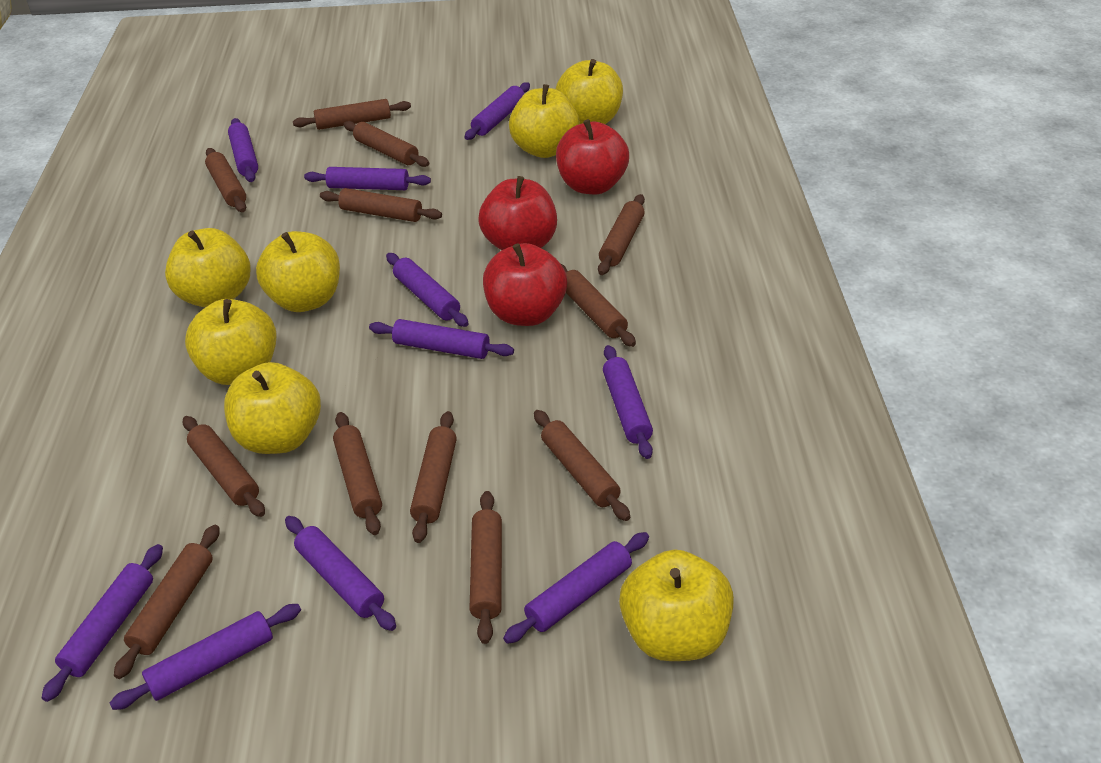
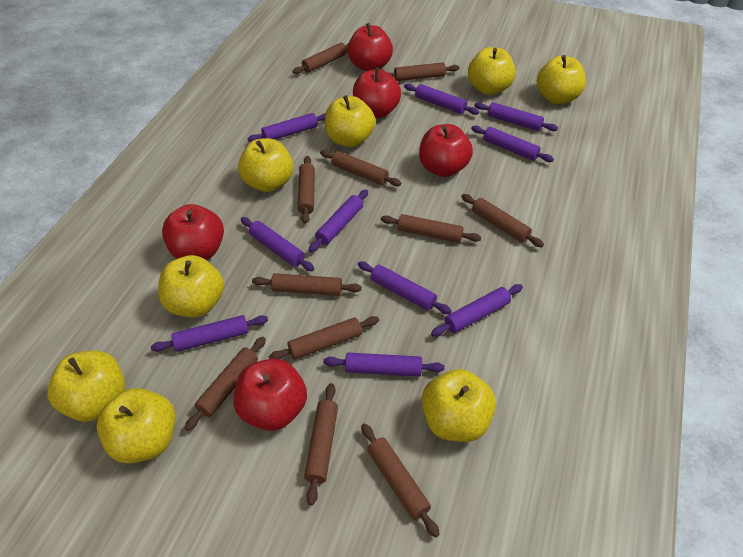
brown rolling pin: 12 -> 11
red apple: 3 -> 5
yellow apple: 7 -> 8

